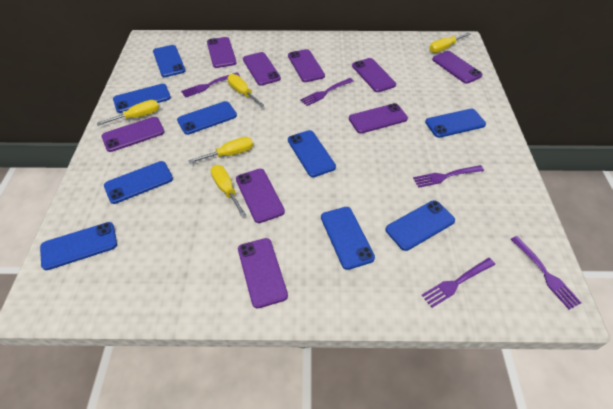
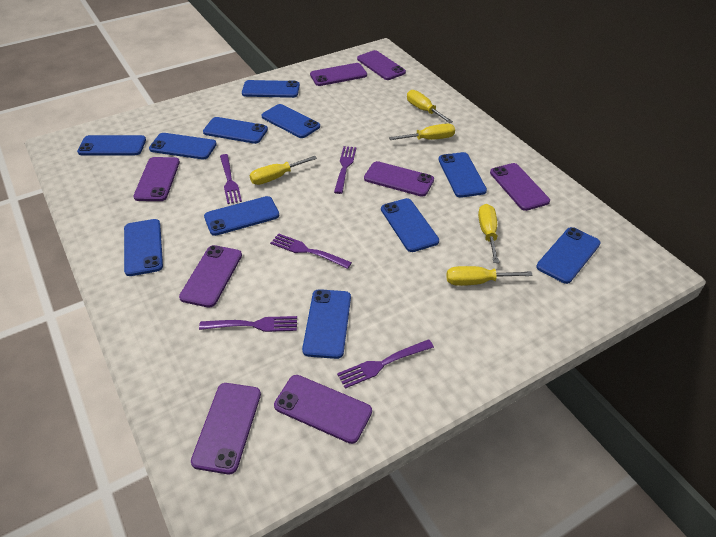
blue phone: 9 -> 11
purple phone: 9 -> 8

